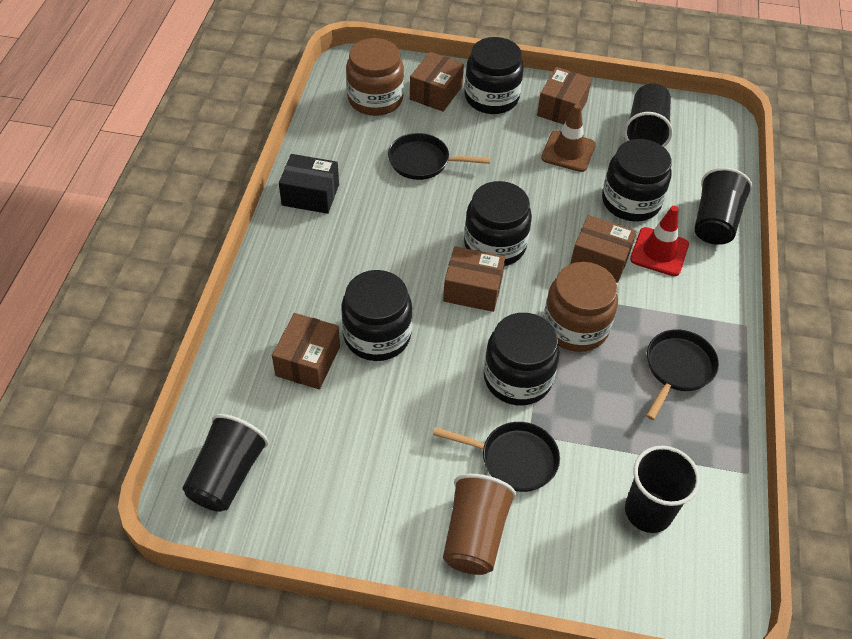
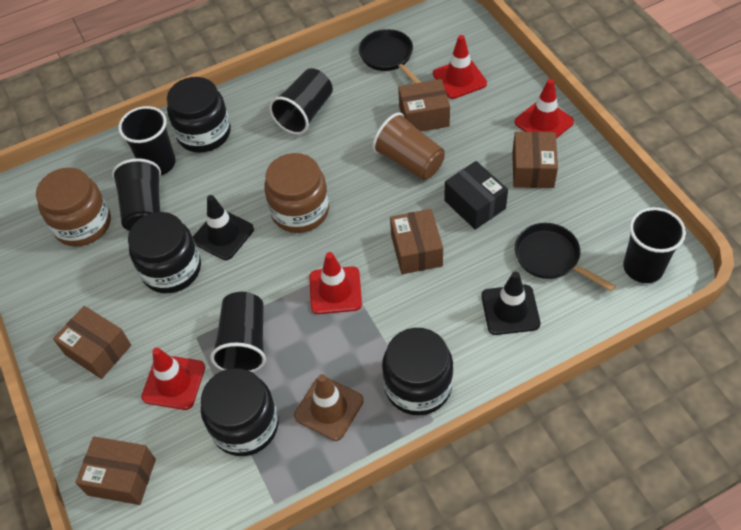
black cup: 4 -> 5
black jar: 5 -> 4
black pan: 3 -> 2
black traffic cone: 0 -> 2
red traffic cone: 1 -> 4

